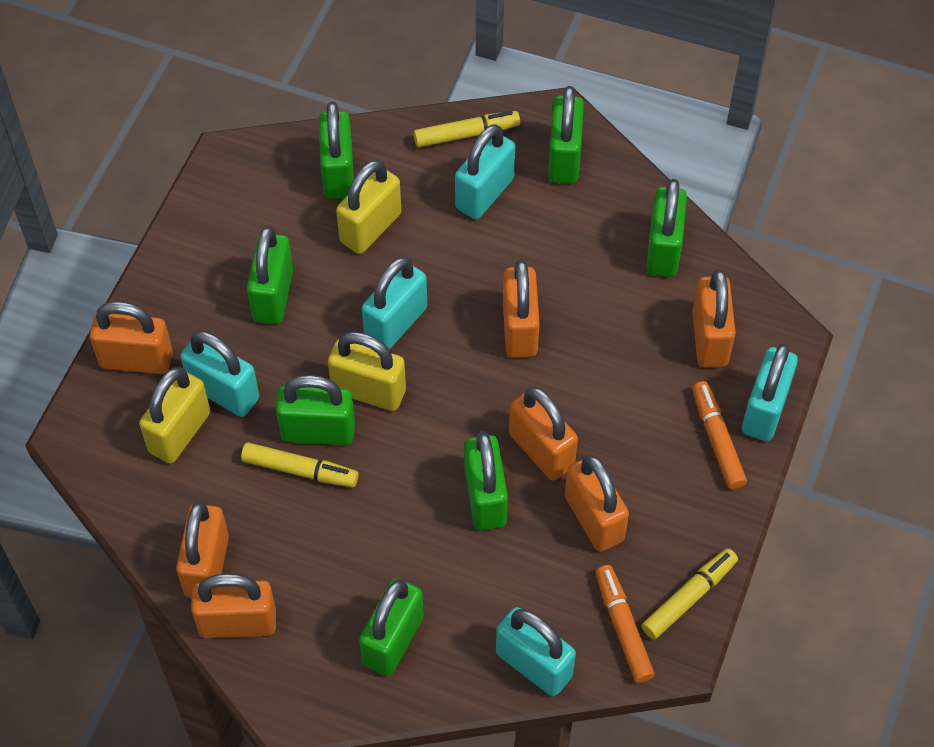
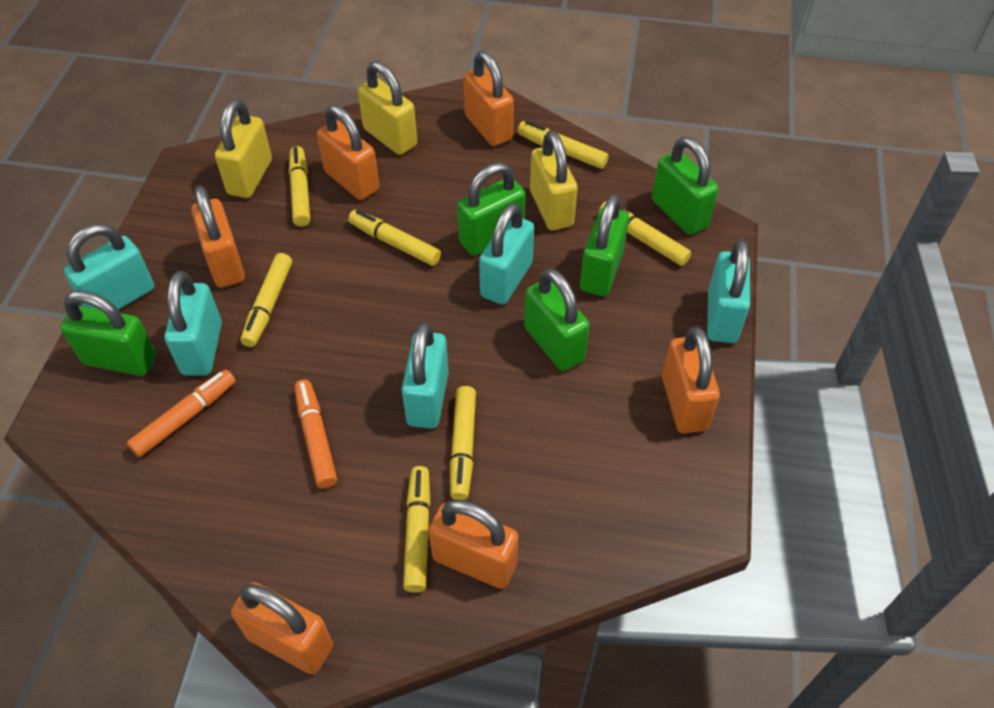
green padlock: 7 -> 5
orange padlock: 7 -> 6
yellow marker: 3 -> 7

